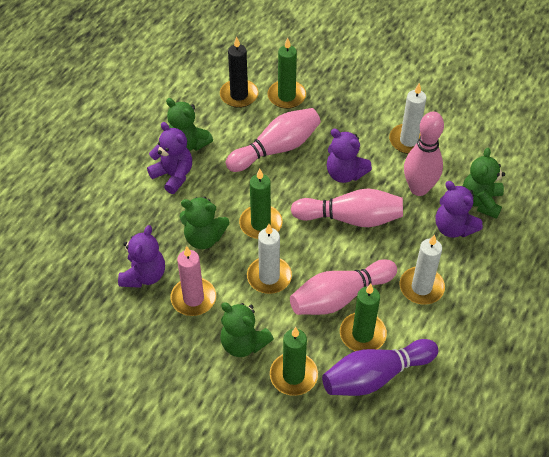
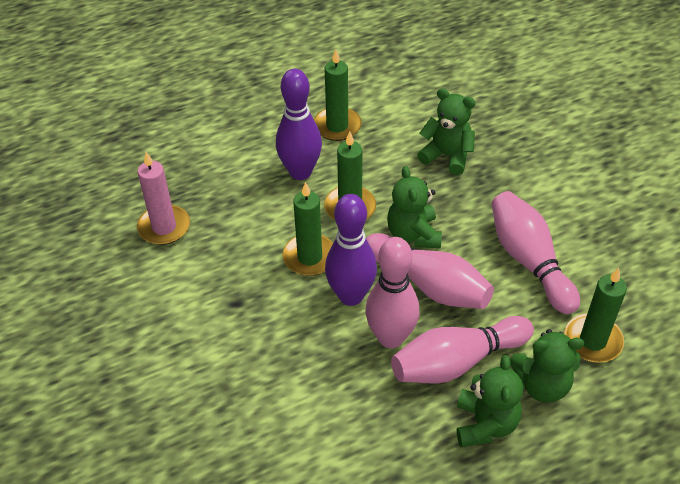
black candle: 1 -> 0
purple bowling pin: 1 -> 2
purple teddy bear: 4 -> 0
white candle: 3 -> 0

